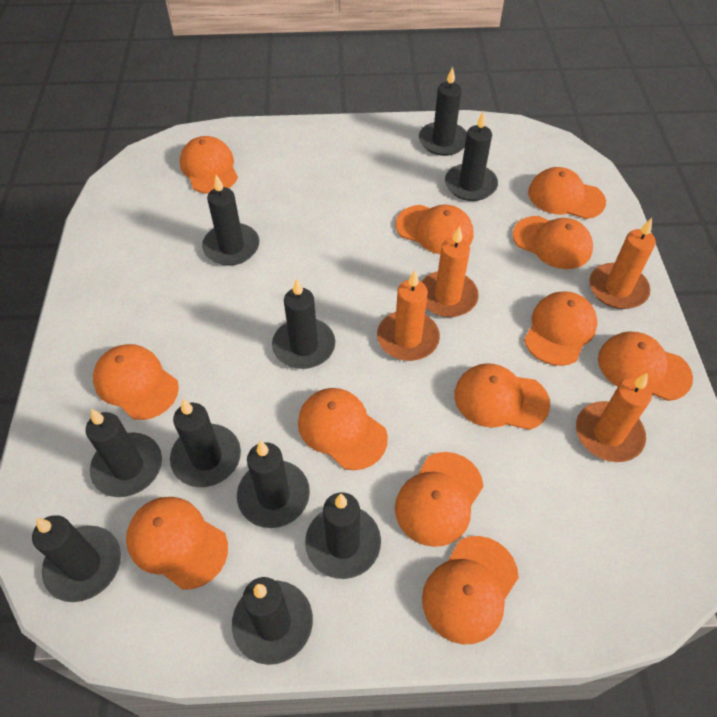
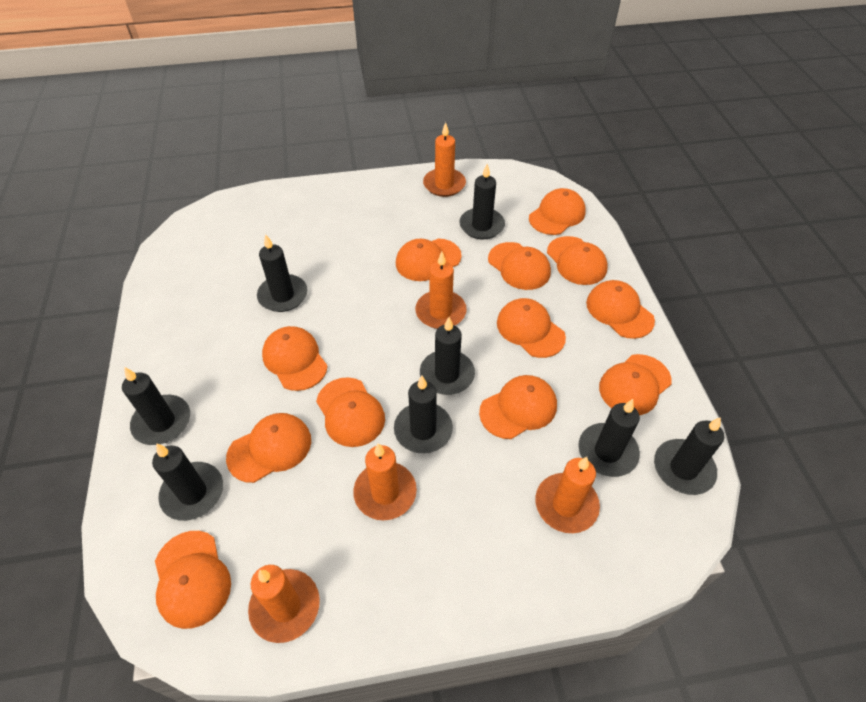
black candle: 10 -> 8
orange candle: 4 -> 5

